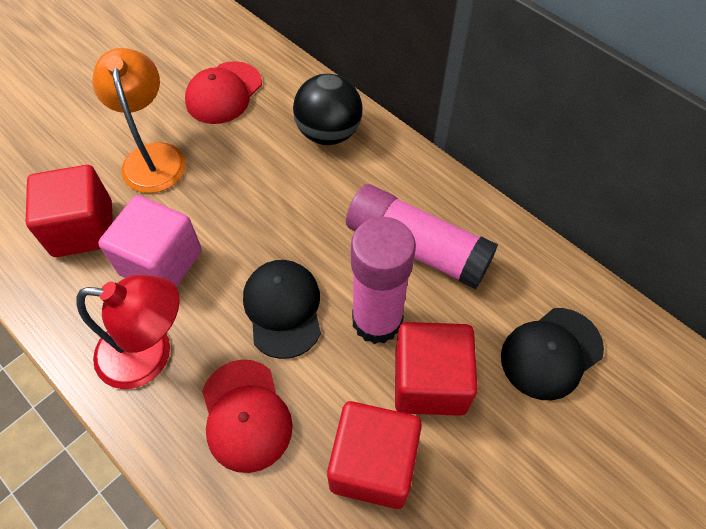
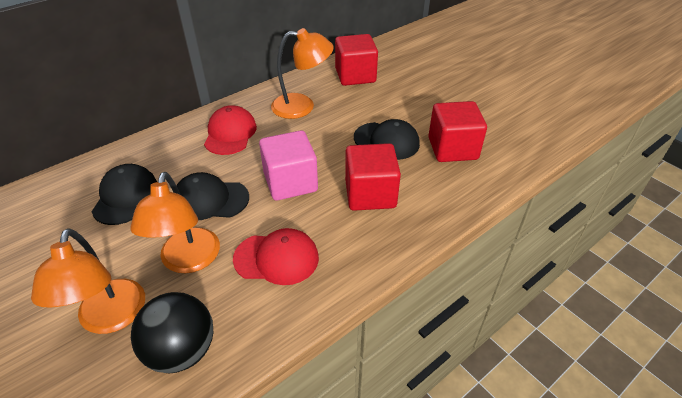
black cap: 2 -> 3
orange lamp: 1 -> 3
pink glue stick: 2 -> 0
red lamp: 1 -> 0

